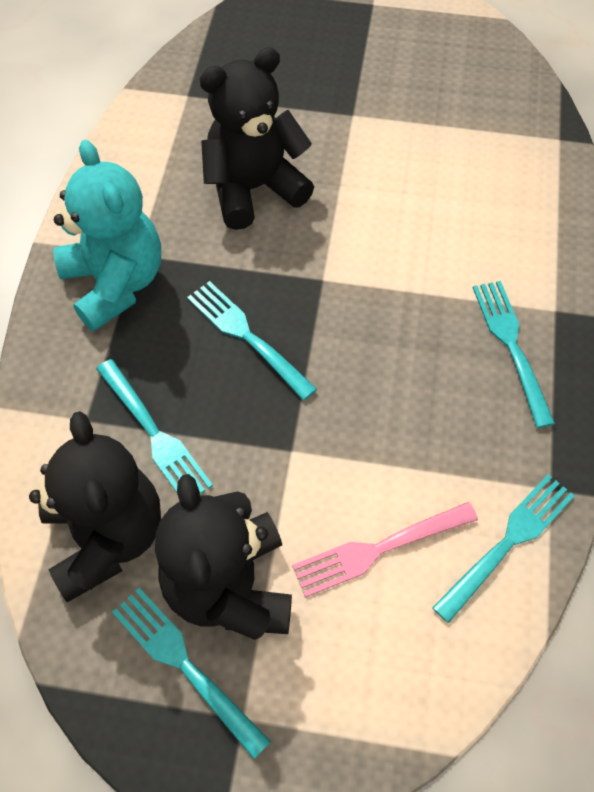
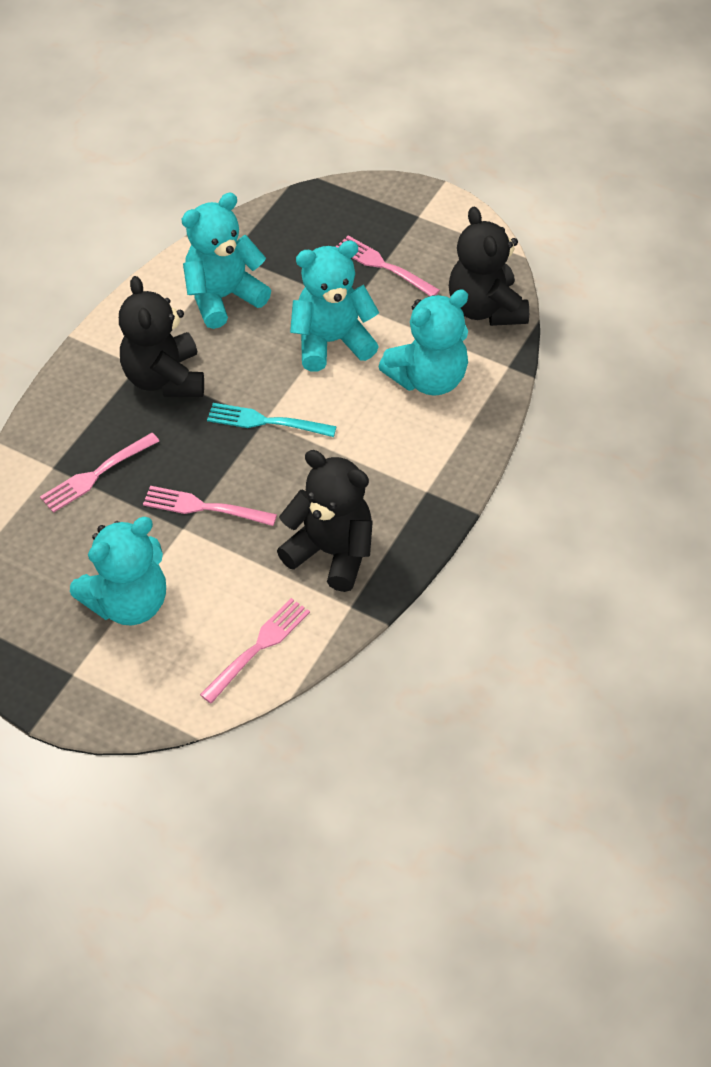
pink fork: 1 -> 4
turquoise fork: 5 -> 1
turquoise teddy bear: 1 -> 4

